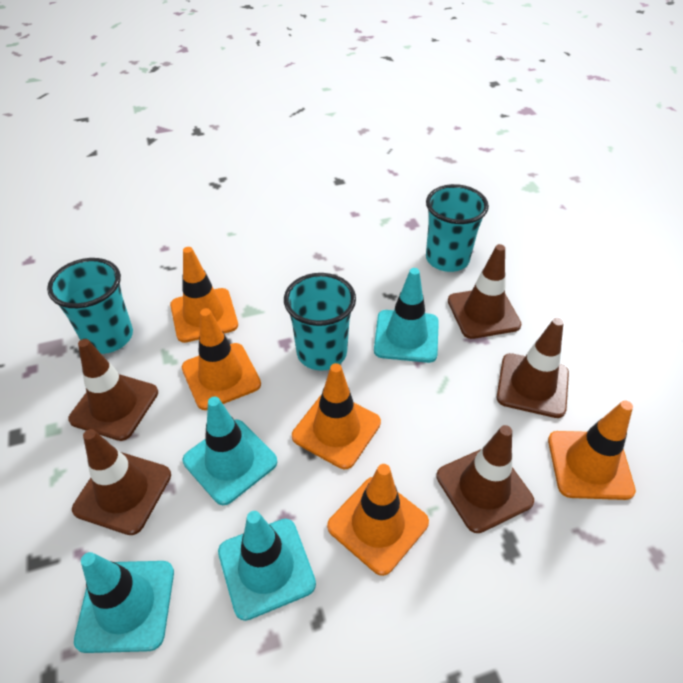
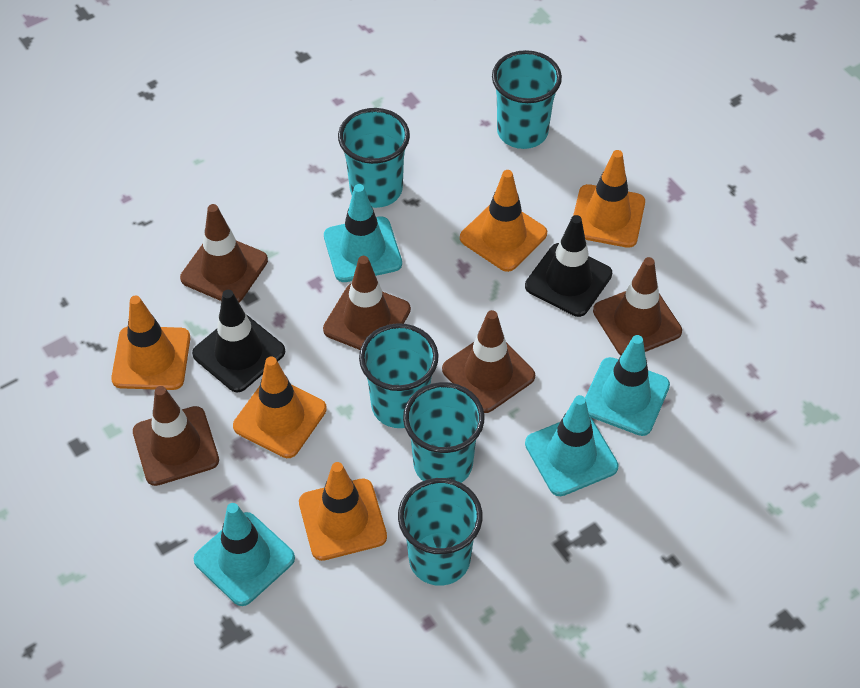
black traffic cone: 0 -> 2
turquoise cup: 3 -> 5

